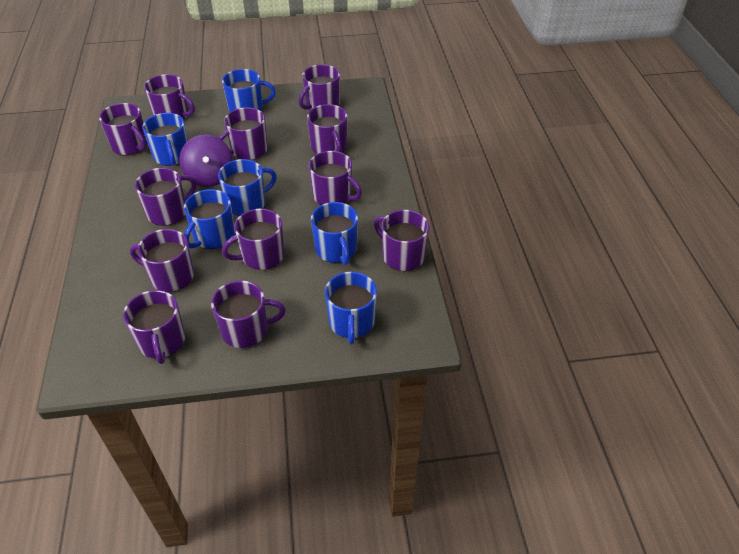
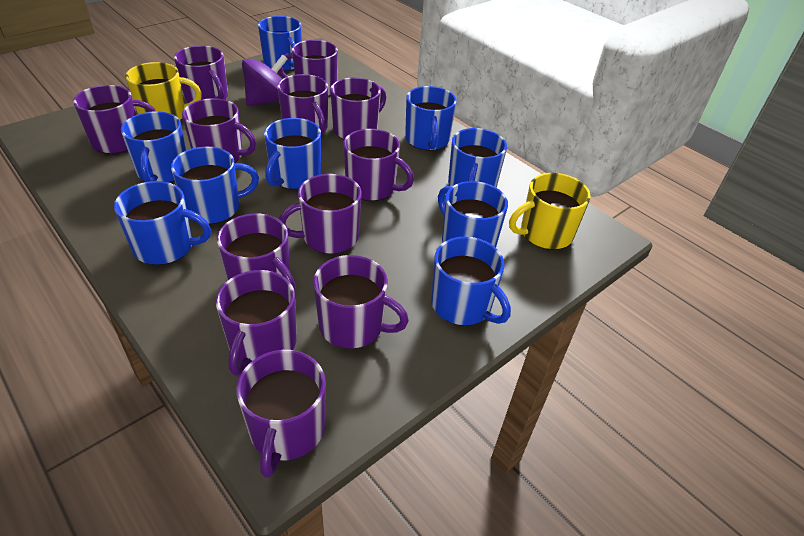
blue mug: 6 -> 9
yellow mug: 0 -> 2

